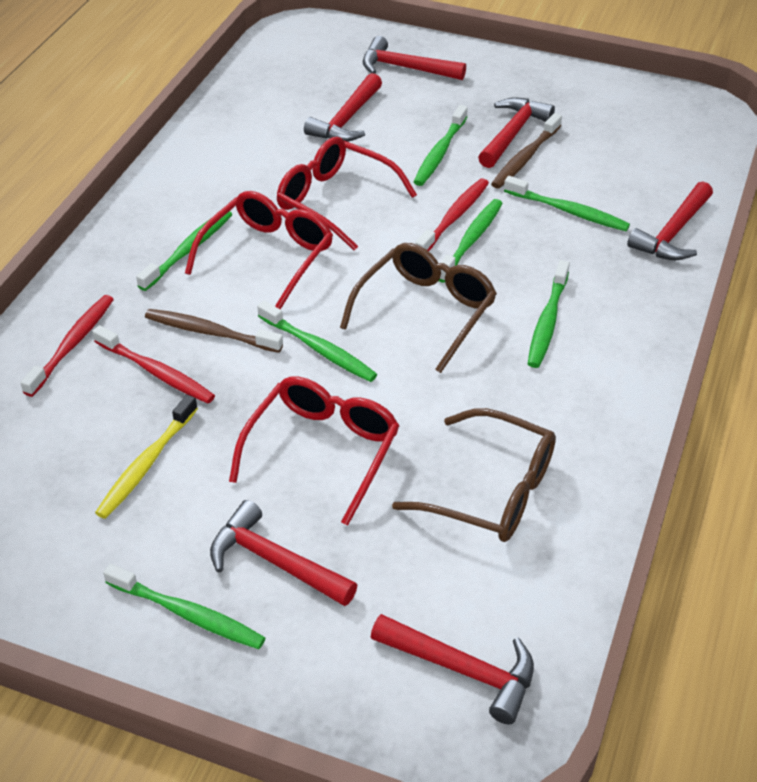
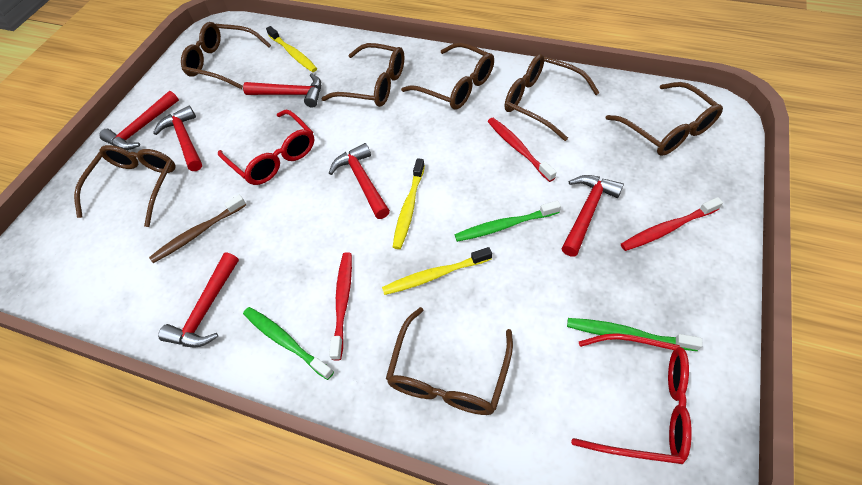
brown glasses: 2 -> 7
brown toothbrush: 2 -> 1
green toothbrush: 7 -> 3
red glasses: 3 -> 2
yellow toothbrush: 1 -> 3

